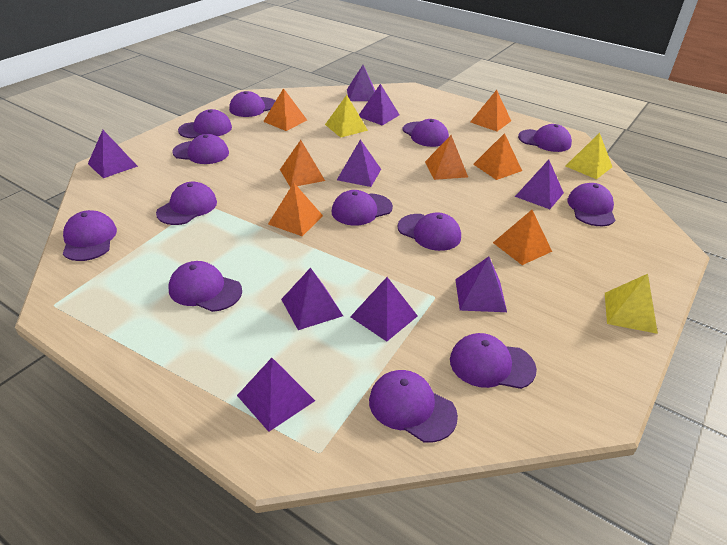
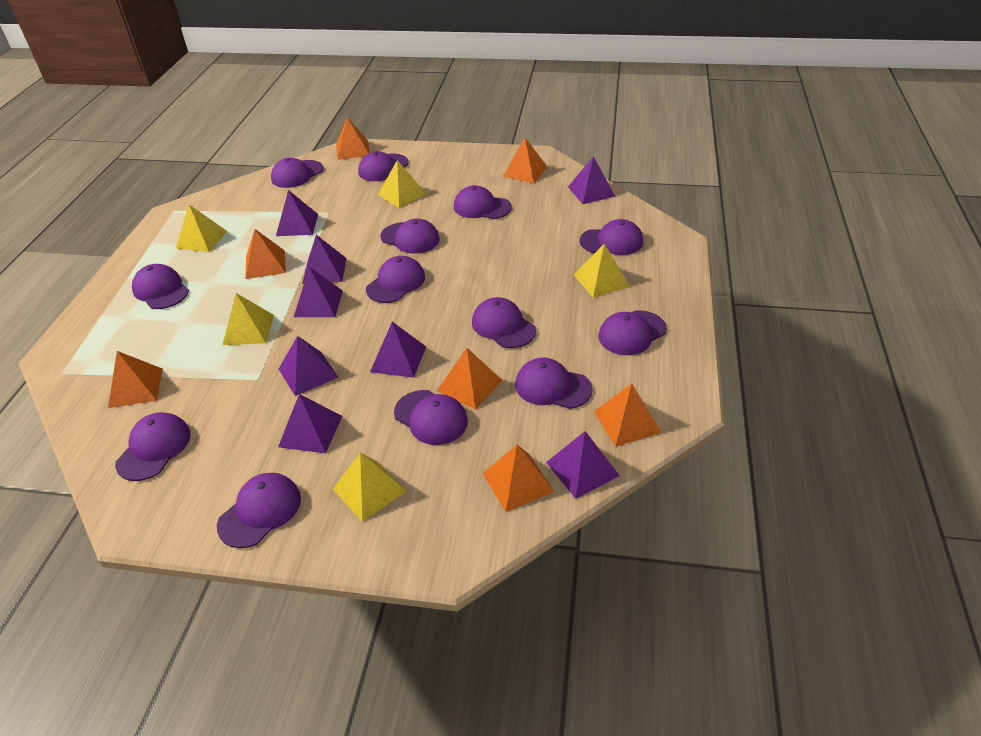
purple pyramid: 9 -> 8
yellow pyramid: 3 -> 5

